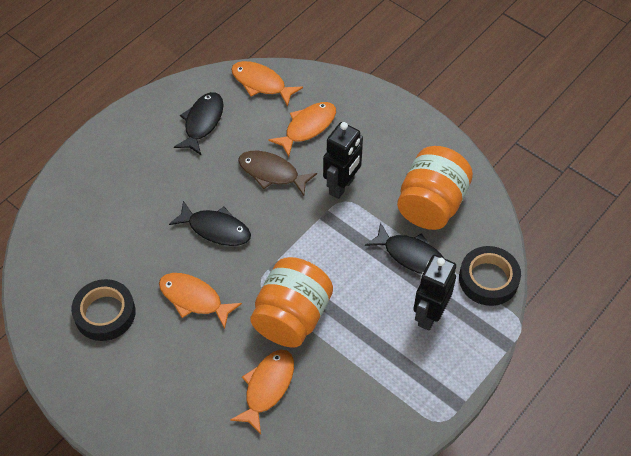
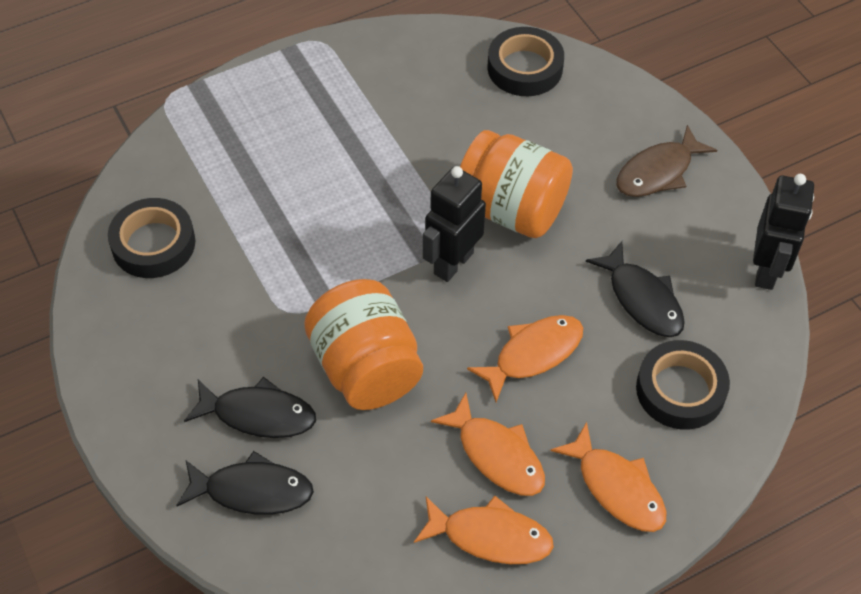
black tape: 2 -> 3

